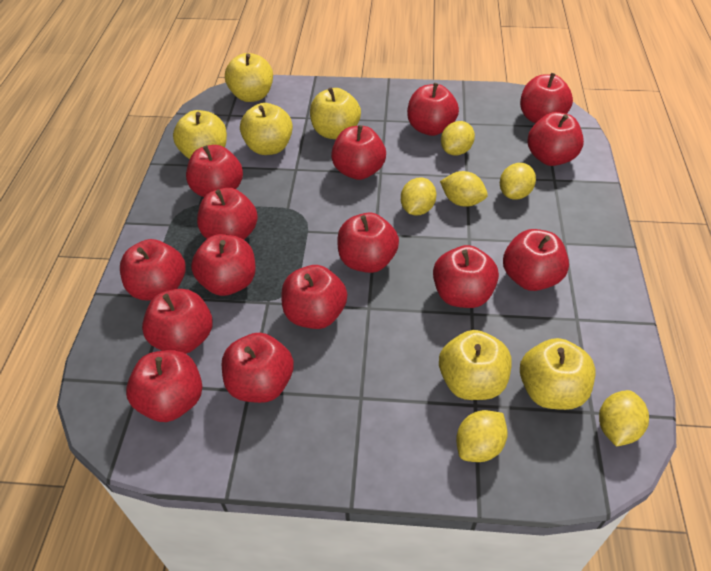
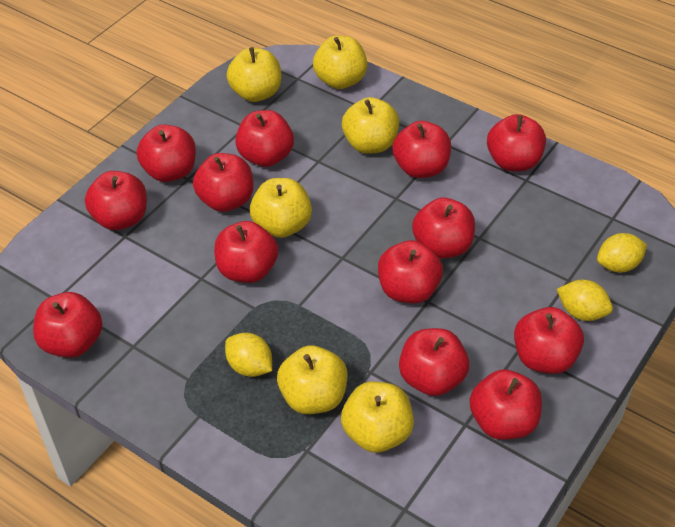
red apple: 15 -> 13
yellow lemon: 6 -> 3

